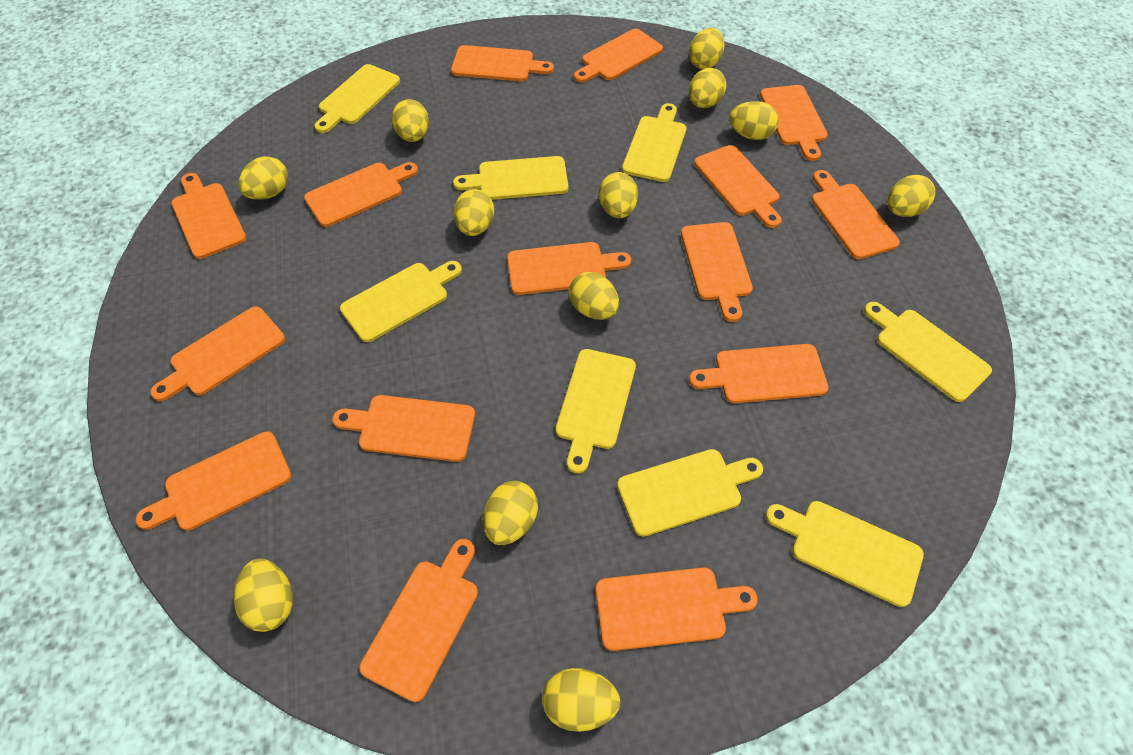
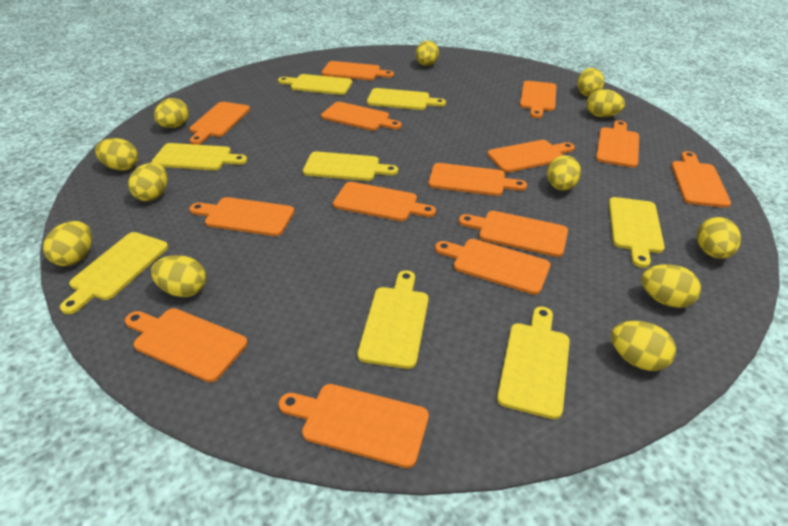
orange cutting board: 15 -> 14

